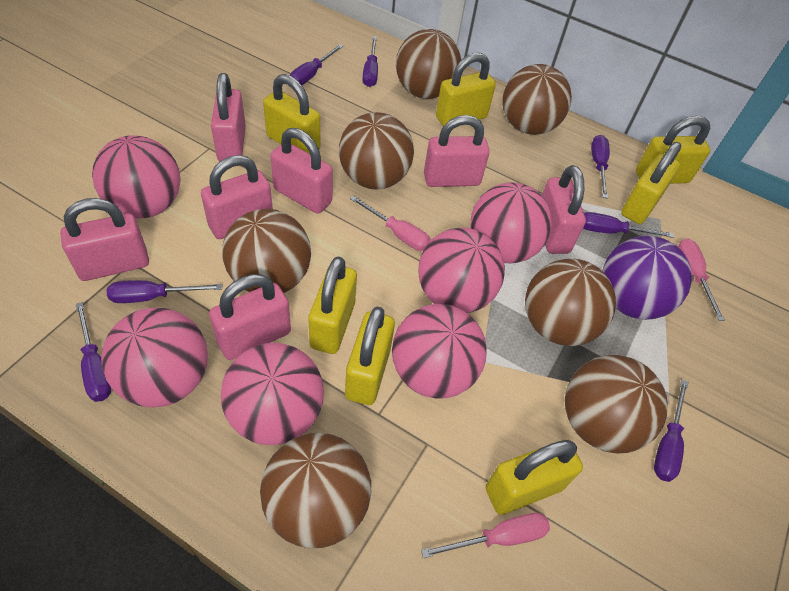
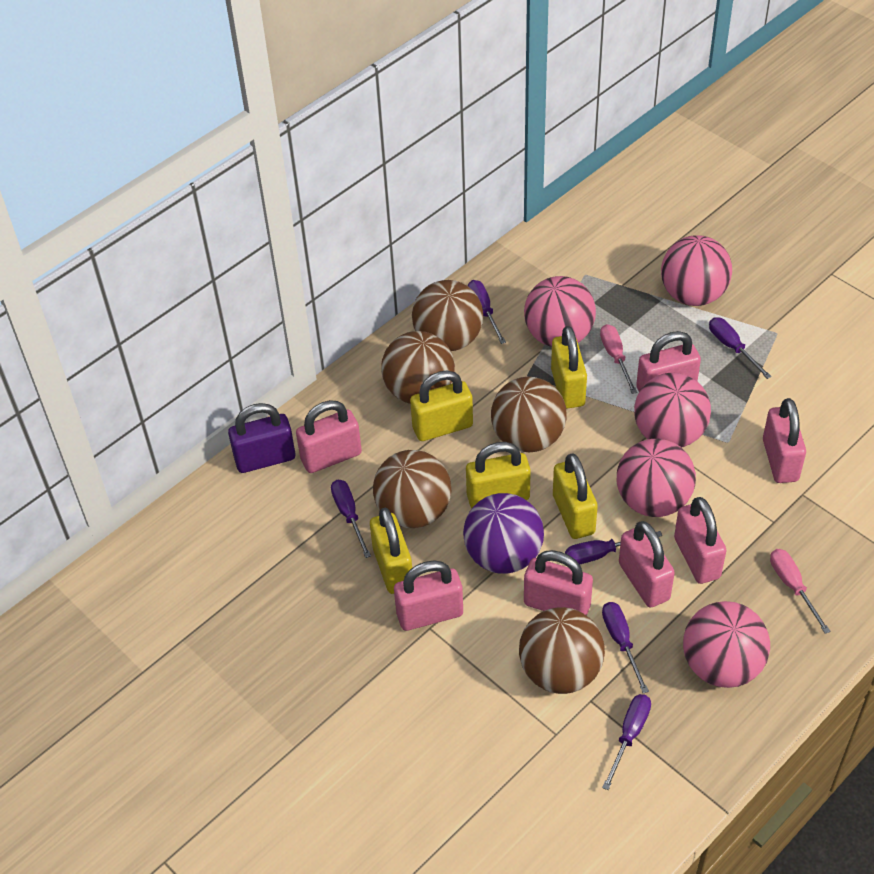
brown ball: 7 -> 5
pink ball: 6 -> 5
pink screwdriver: 3 -> 2
purple padlock: 0 -> 1
purple screwdriver: 7 -> 6
yellow padlock: 7 -> 5

